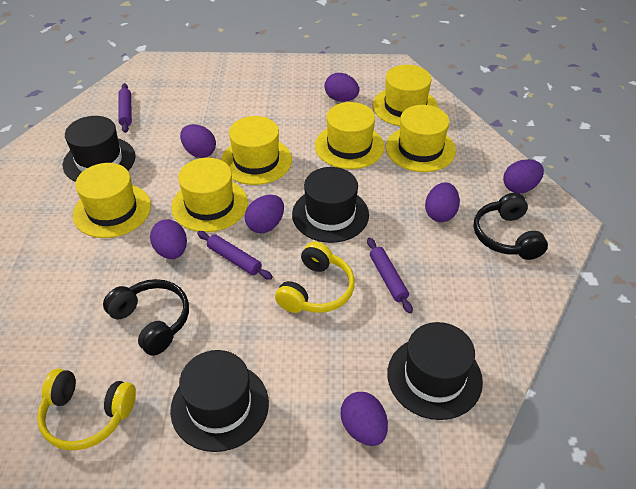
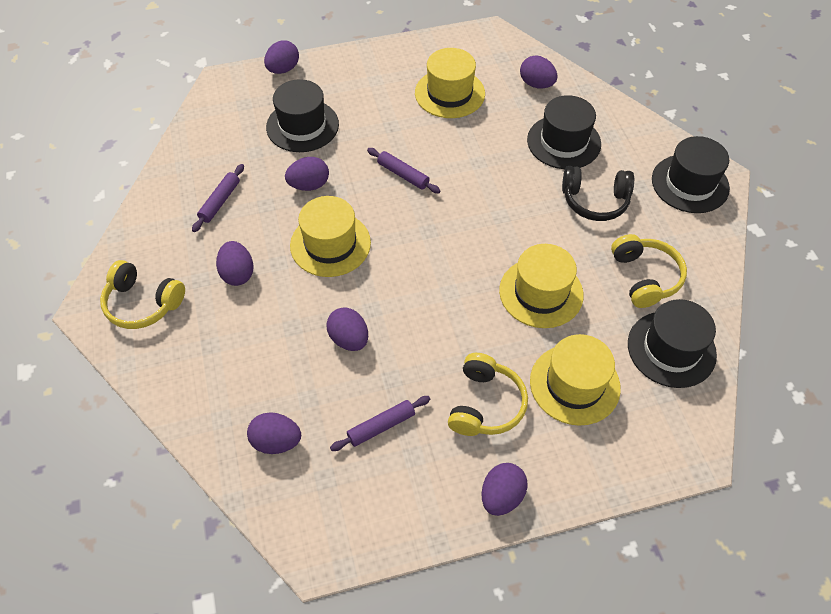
black headphones: 2 -> 1
yellow hat: 6 -> 4
yellow headphones: 2 -> 3

